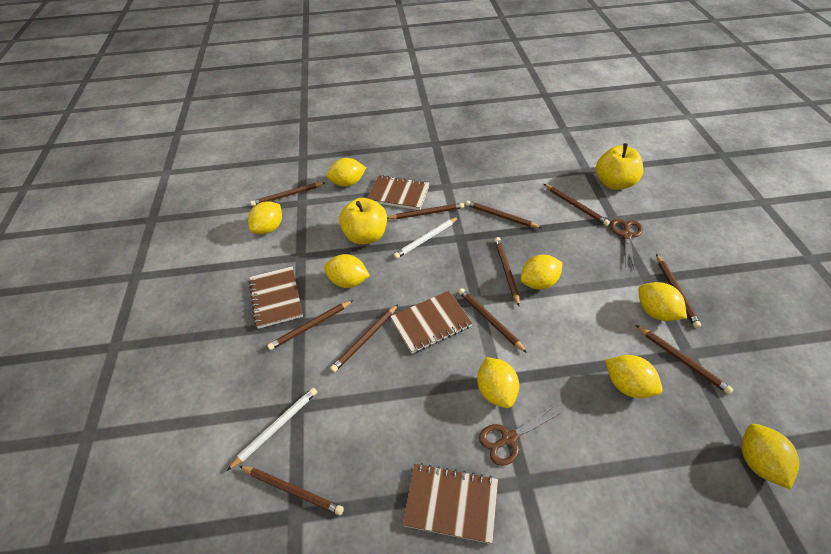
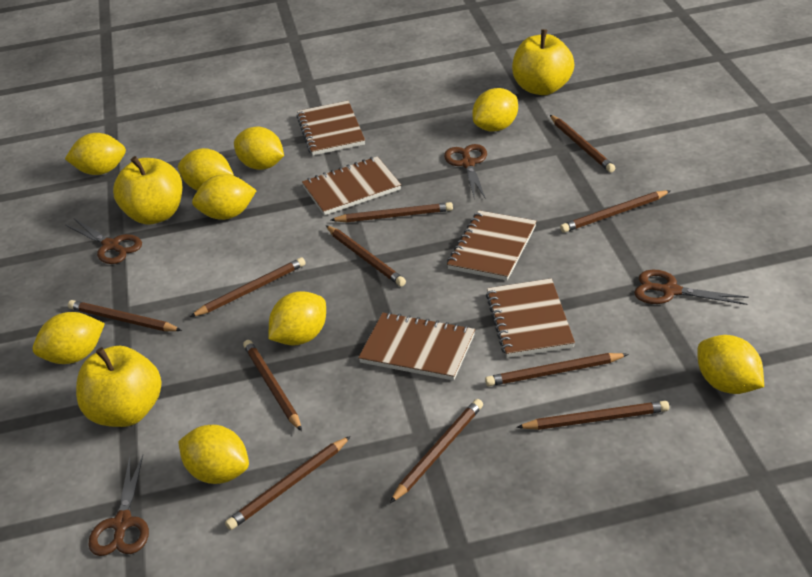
brown notebook: 4 -> 5
brown scissors: 2 -> 4
white pencil: 2 -> 0
yellow apple: 2 -> 3
yellow lemon: 8 -> 9

